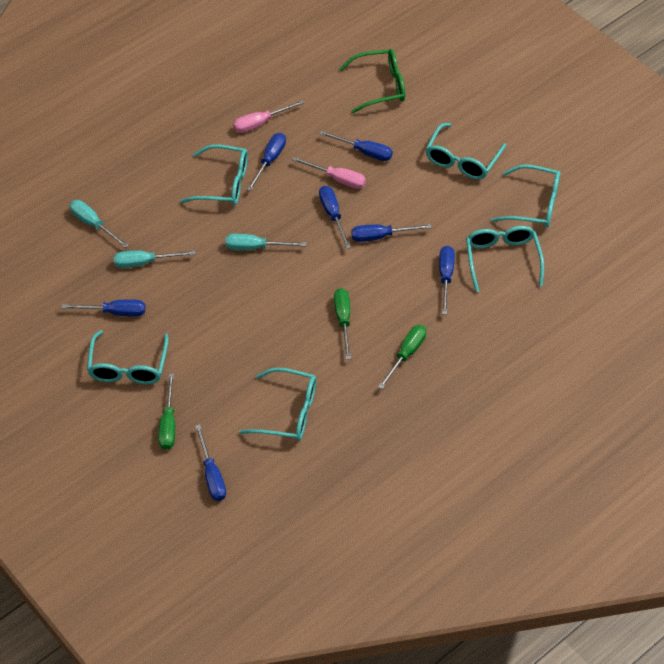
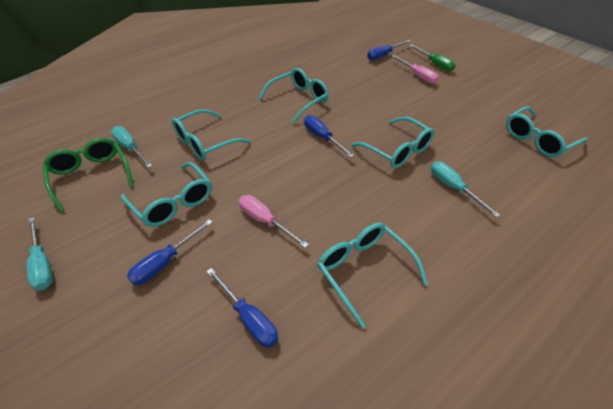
blue screwdriver: 7 -> 4
green screwdriver: 3 -> 1

